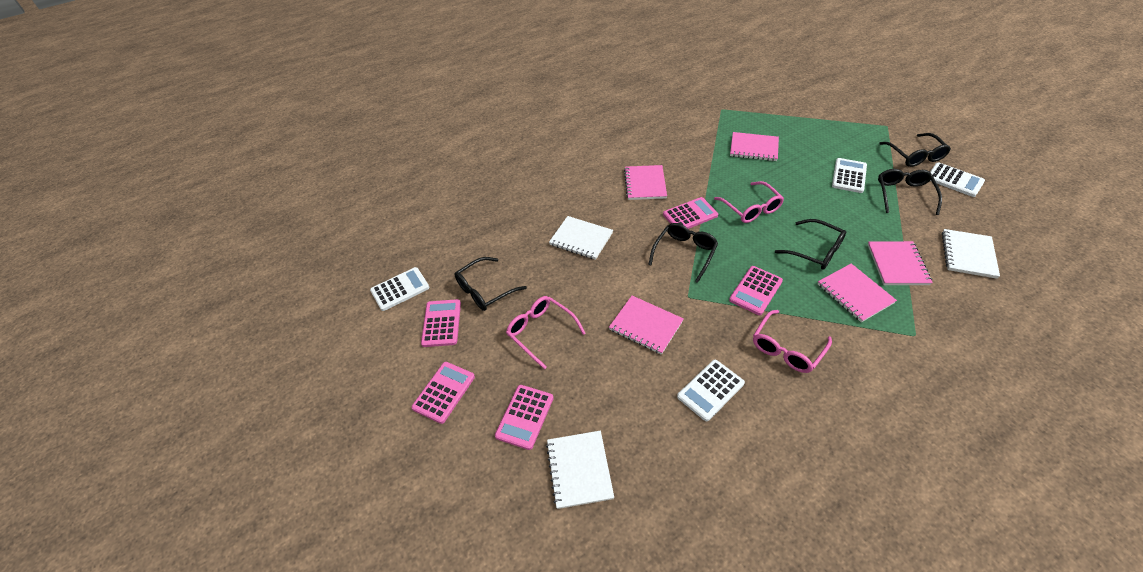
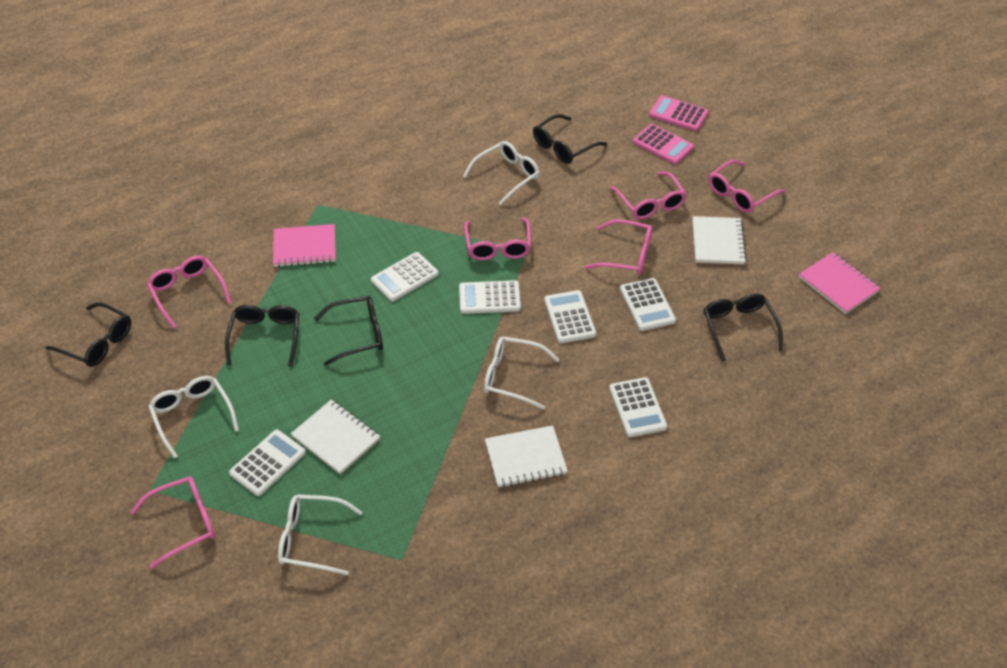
pink calculator: 5 -> 2
pink glasses: 3 -> 6
pink notebook: 5 -> 2
white calculator: 4 -> 6
white glasses: 0 -> 4

